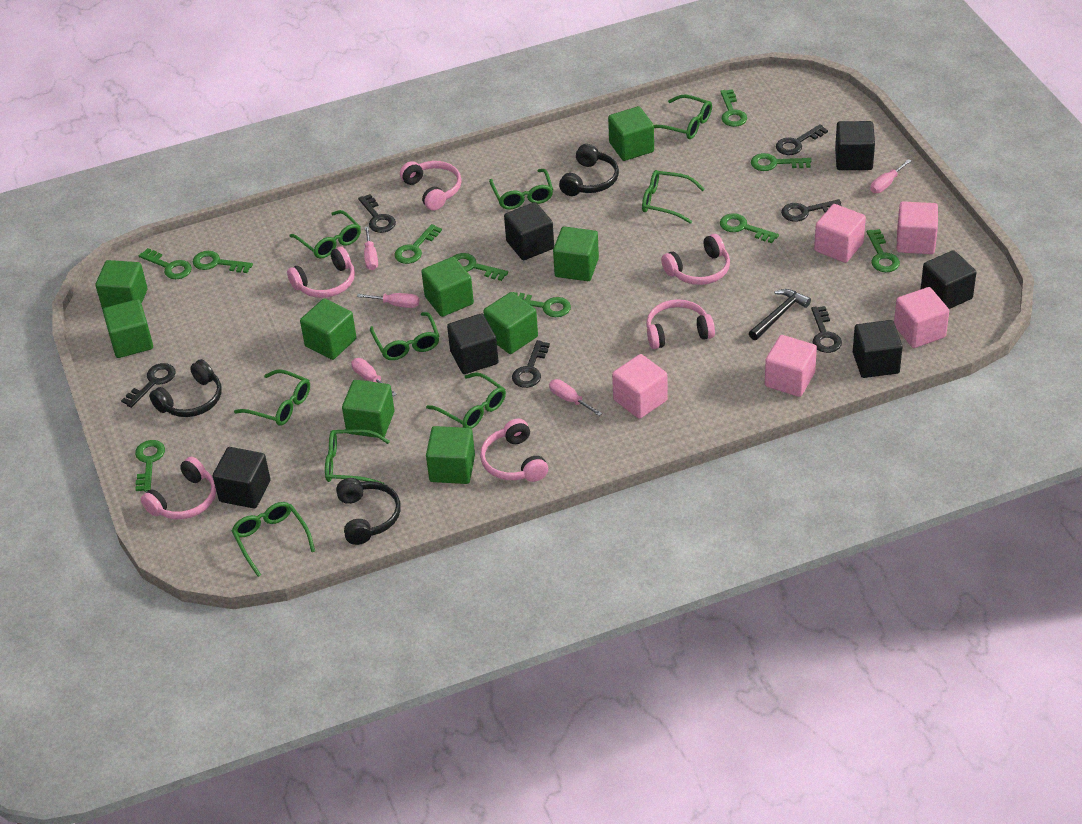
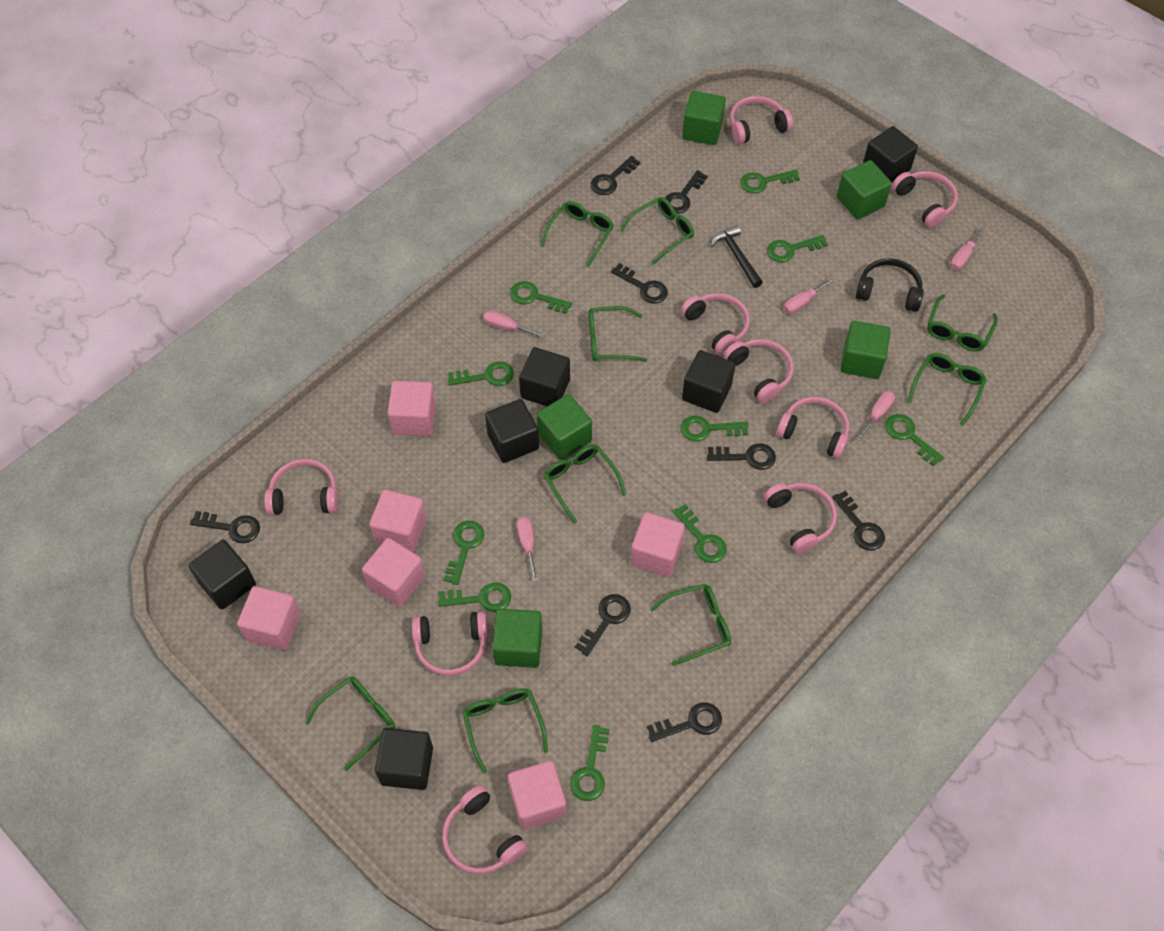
black headphones: 3 -> 1
black key: 6 -> 8
green cube: 9 -> 5
pink cube: 5 -> 6
pink headphones: 6 -> 9

